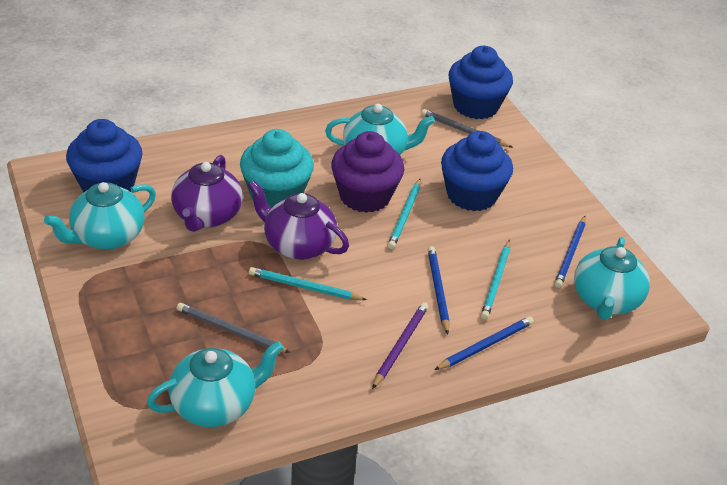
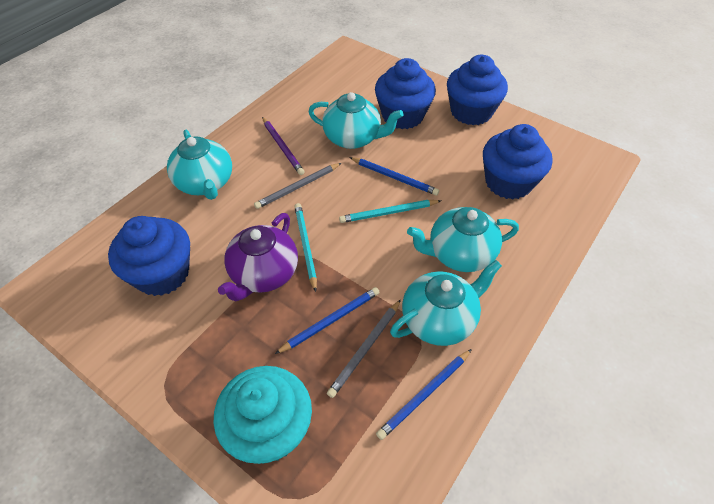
blue cupcake: 3 -> 4
purple cupcake: 1 -> 0
purple teapot: 2 -> 1
turquoise pencil: 3 -> 2

